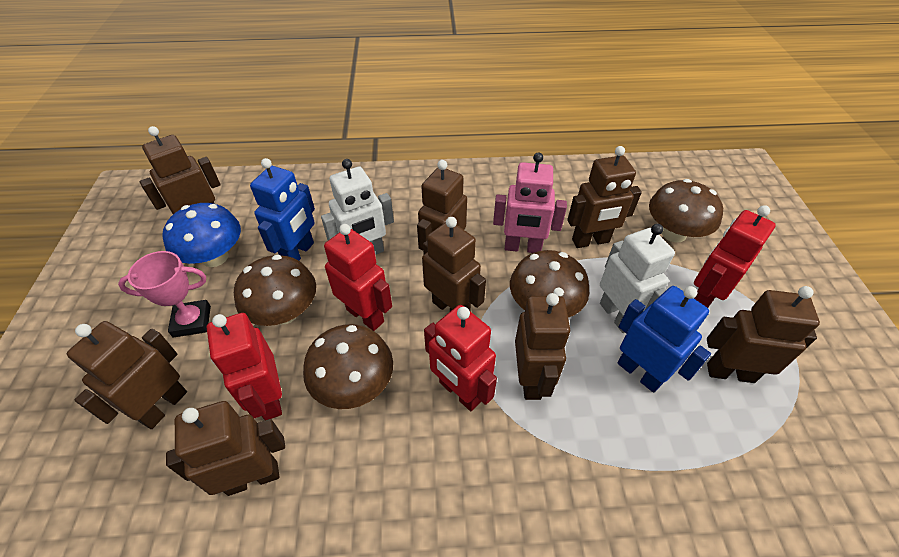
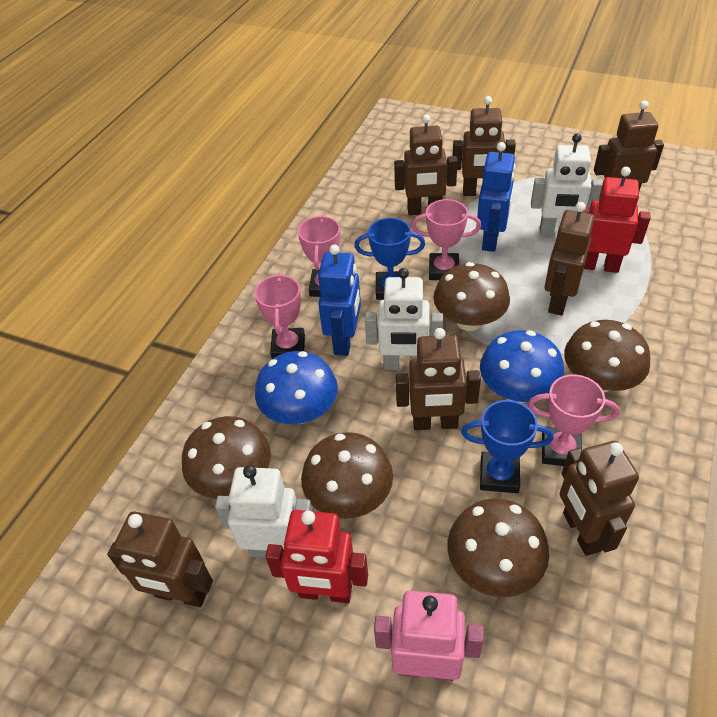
blue mushroom: 1 -> 2
blue trophy: 0 -> 2
brown mushroom: 4 -> 5
brown robot: 8 -> 7
pink trophy: 1 -> 4
red robot: 4 -> 2
white robot: 2 -> 3

